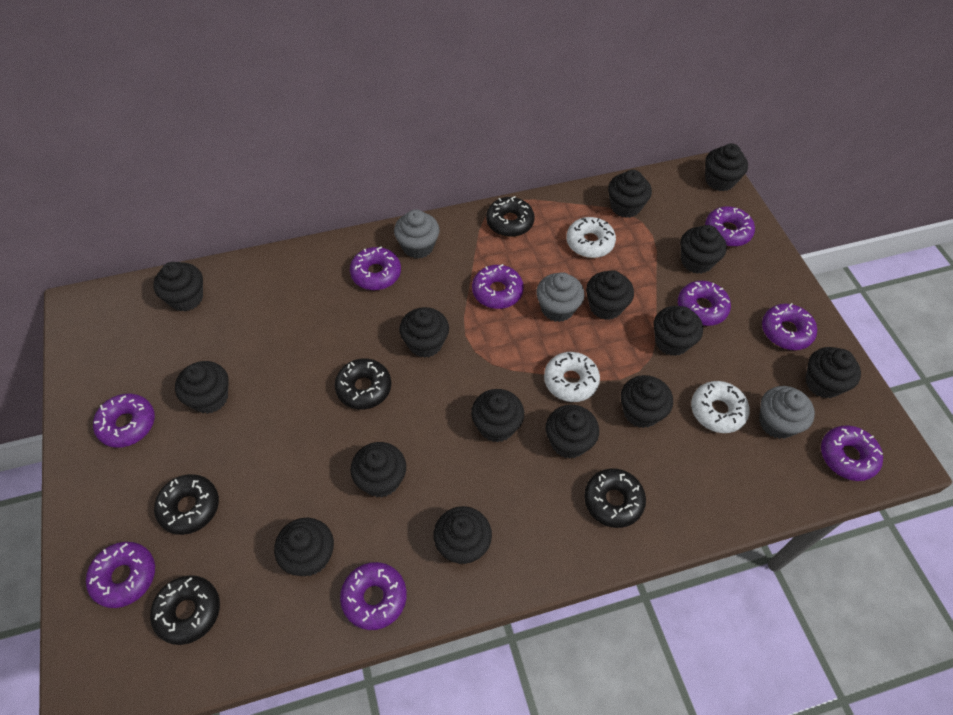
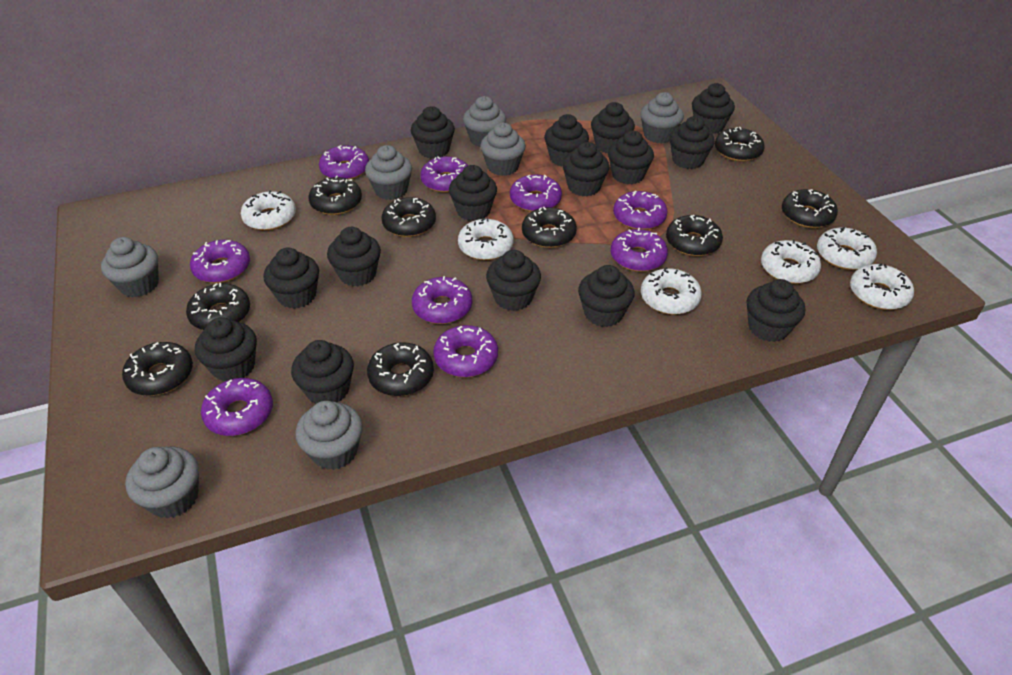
black donut: 5 -> 9
grey cupcake: 3 -> 7
white donut: 3 -> 6

